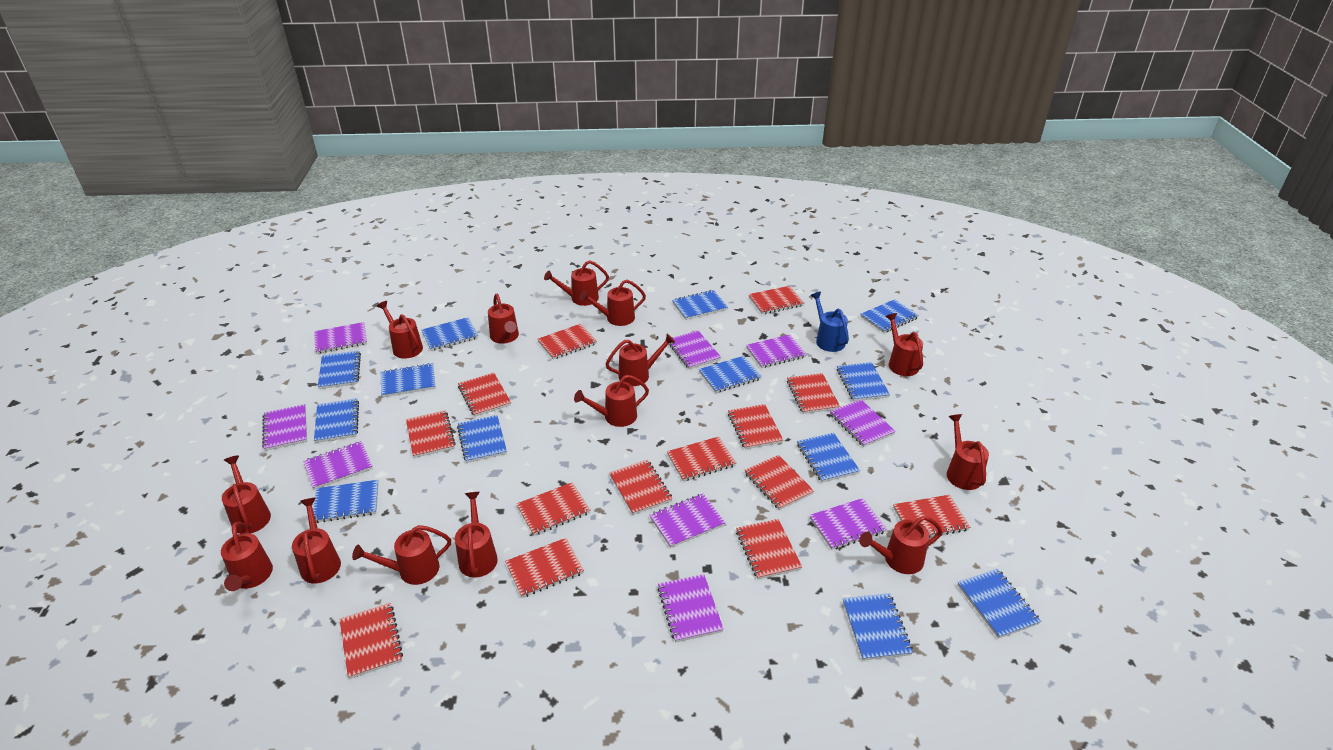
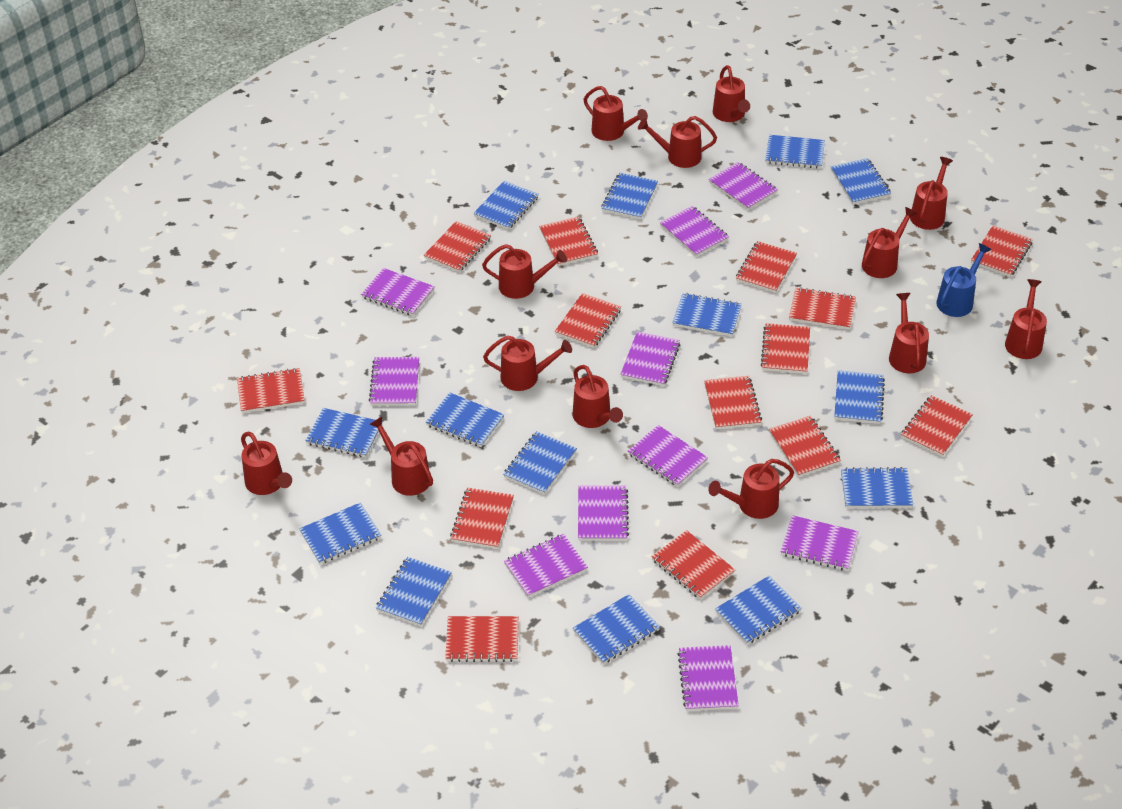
blue notebook: 13 -> 14
purple notebook: 9 -> 10
red watering can: 14 -> 13

